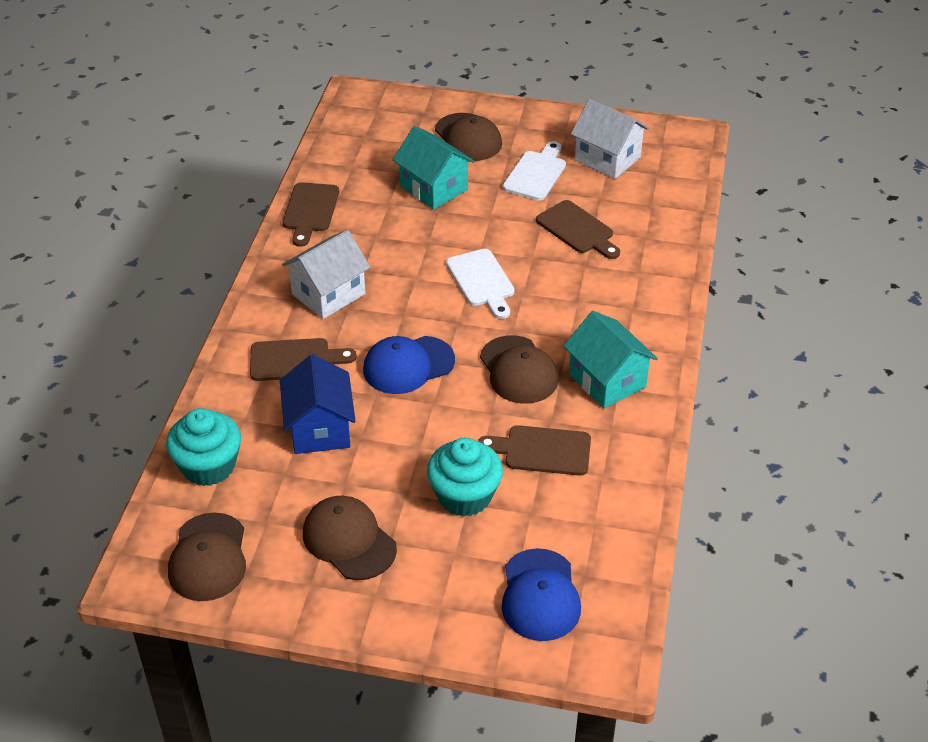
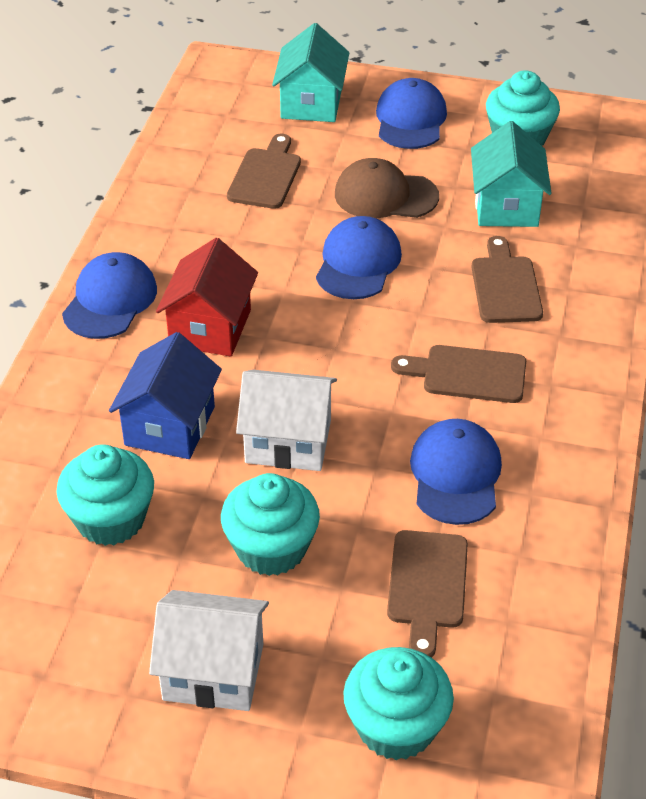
blue cap: 2 -> 4
brown cap: 4 -> 1
red house: 0 -> 1
turquoise cupcake: 2 -> 4
white cutting board: 2 -> 0

